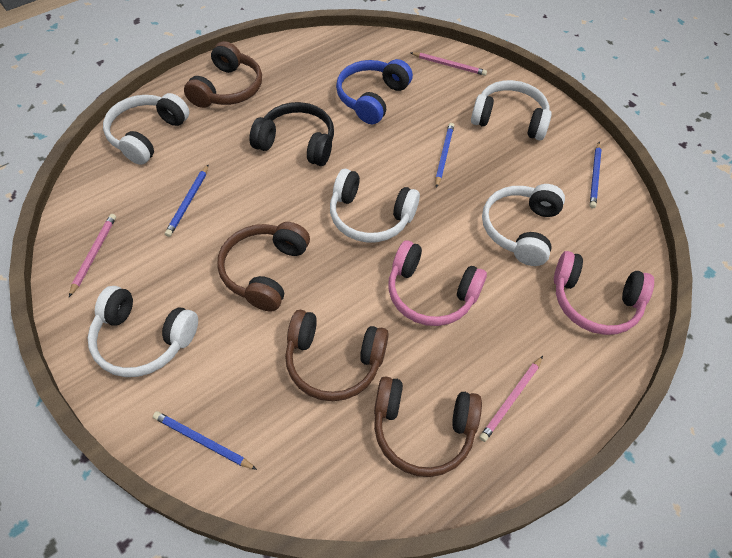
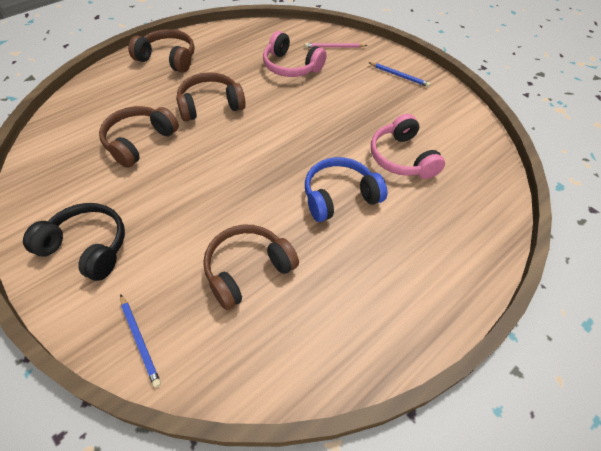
blue pencil: 4 -> 2
pink pencil: 3 -> 1
white headphones: 5 -> 0

